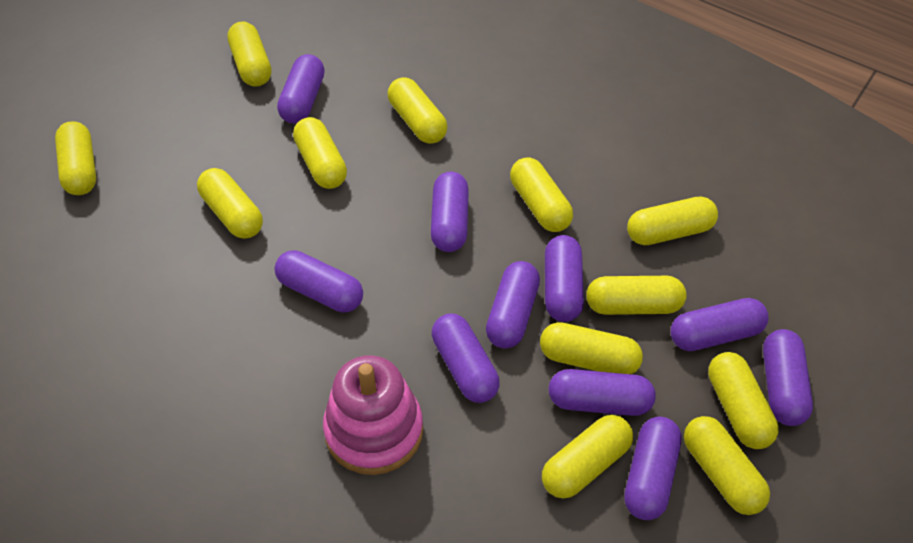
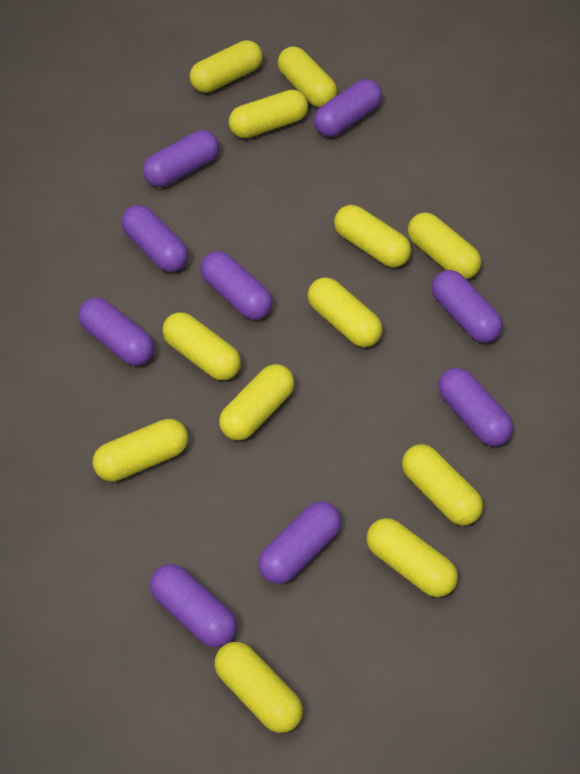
pink stacking toy: 1 -> 0
purple capsule: 10 -> 9

